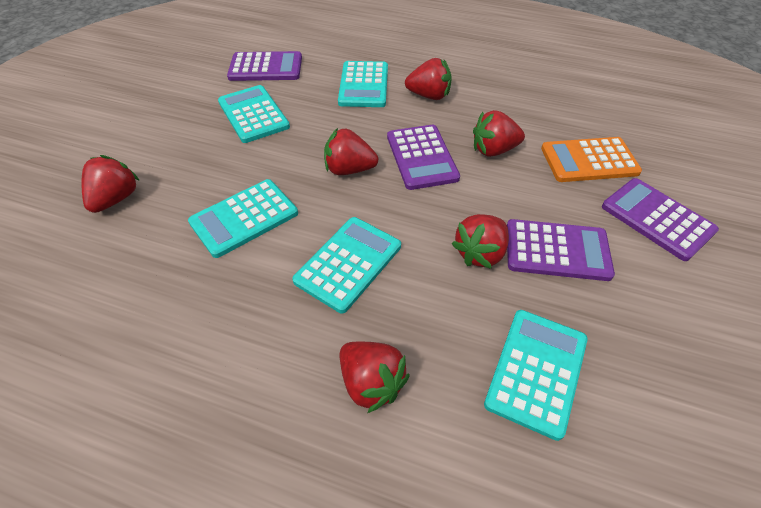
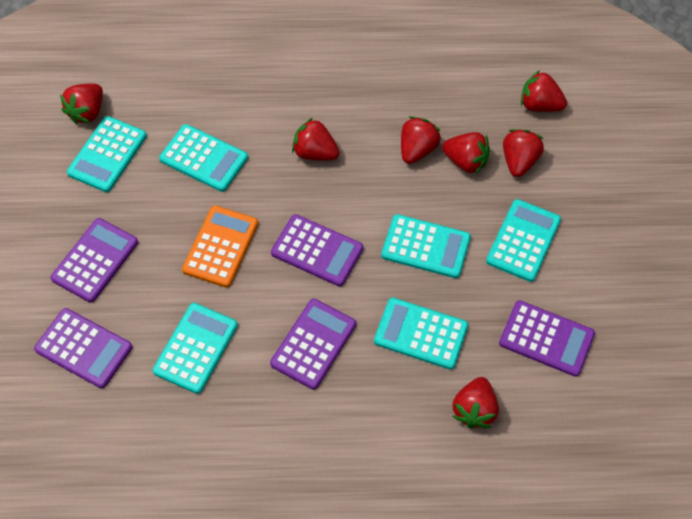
purple calculator: 4 -> 5
red strawberry: 6 -> 7
turquoise calculator: 5 -> 6

